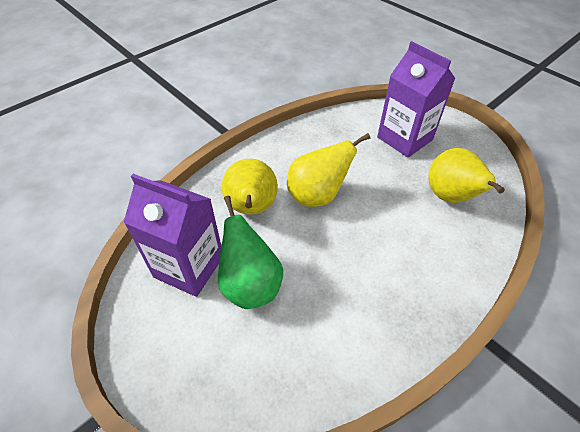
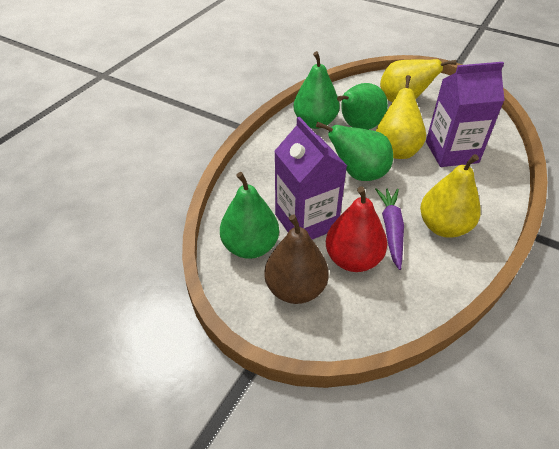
brown pear: 0 -> 1
green pear: 1 -> 4
purple carrot: 0 -> 1
red pear: 0 -> 1

